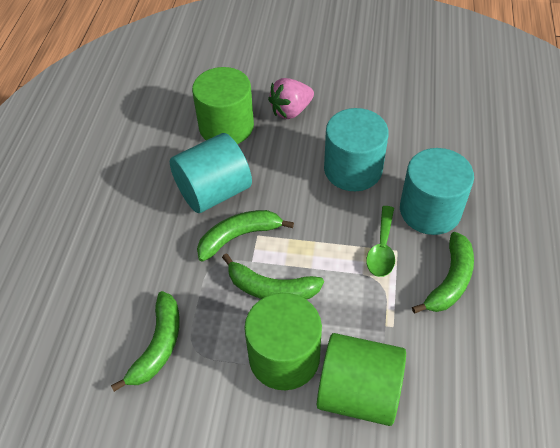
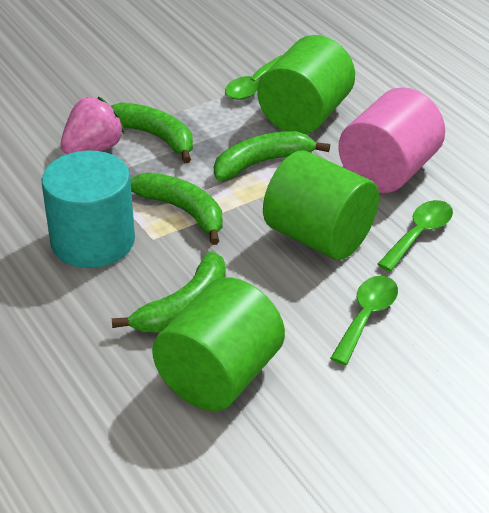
green spoon: 1 -> 3
pink cylinder: 0 -> 1
turquoise cylinder: 3 -> 1

